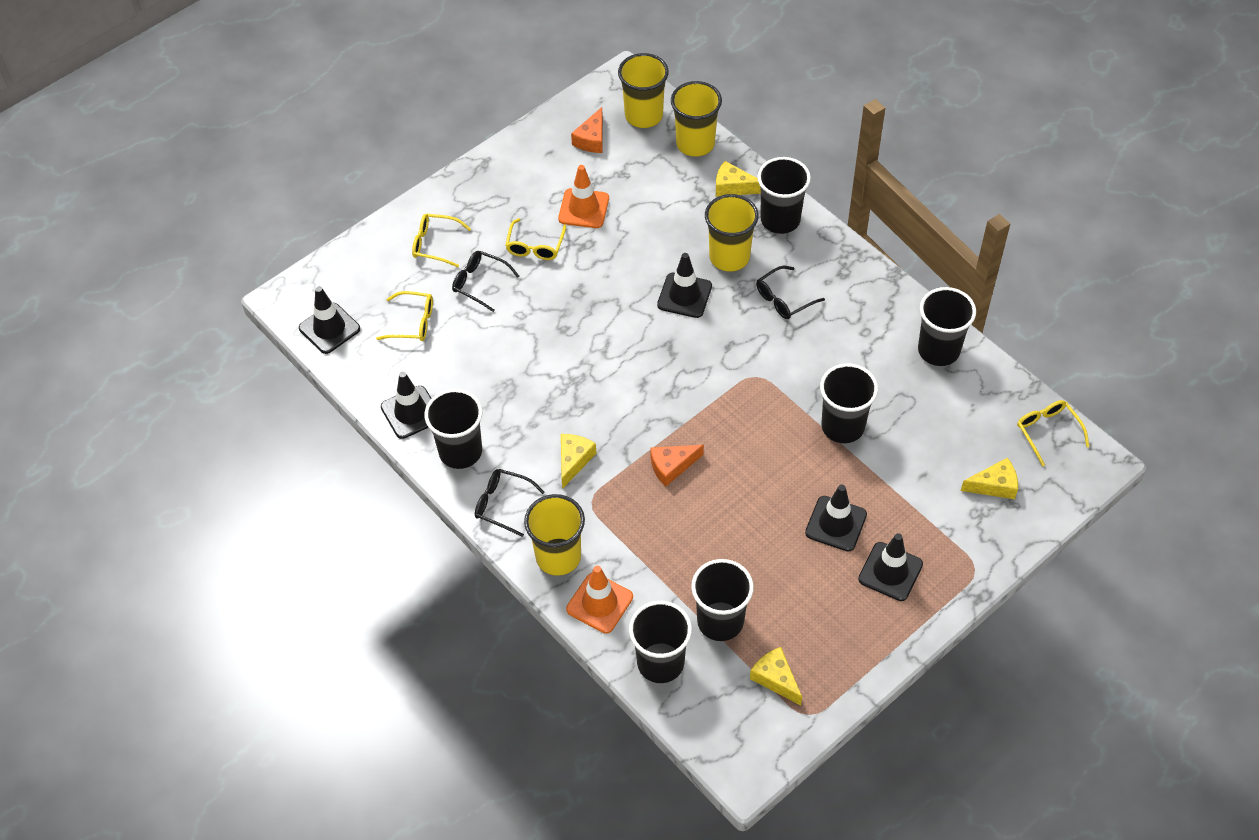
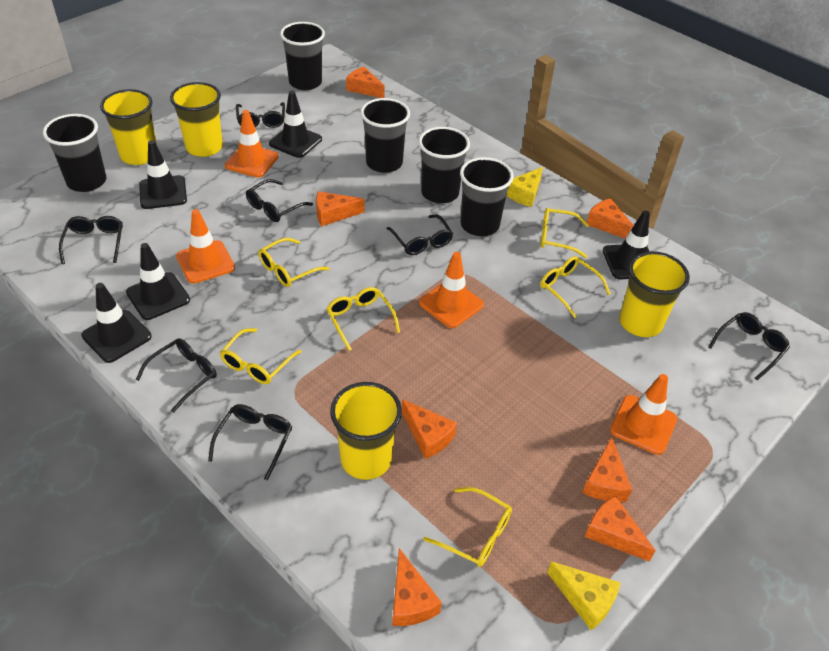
black cup: 6 -> 5
black glasses: 3 -> 7
orange cheese: 2 -> 7
orange traffic cone: 2 -> 4
yellow cheese: 4 -> 2
yellow glasses: 4 -> 6

